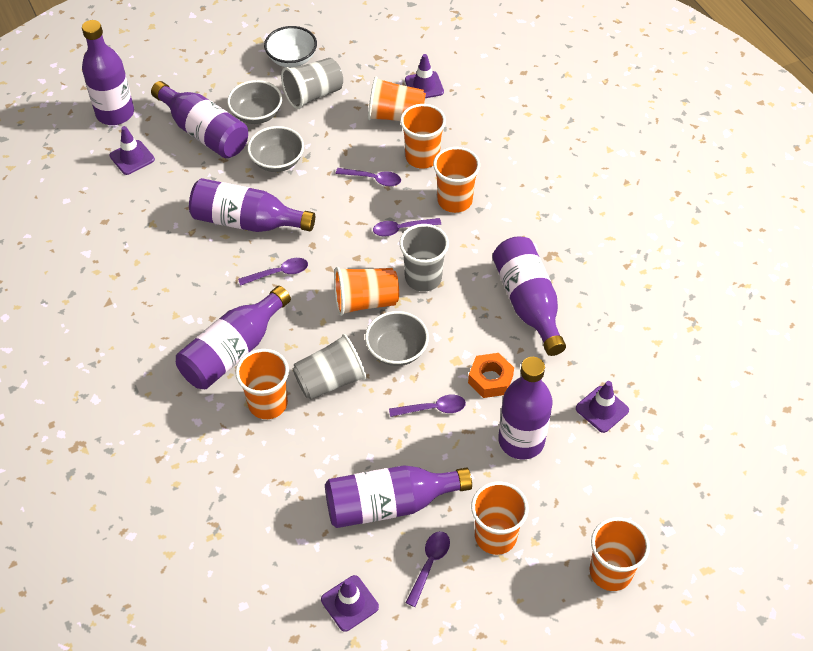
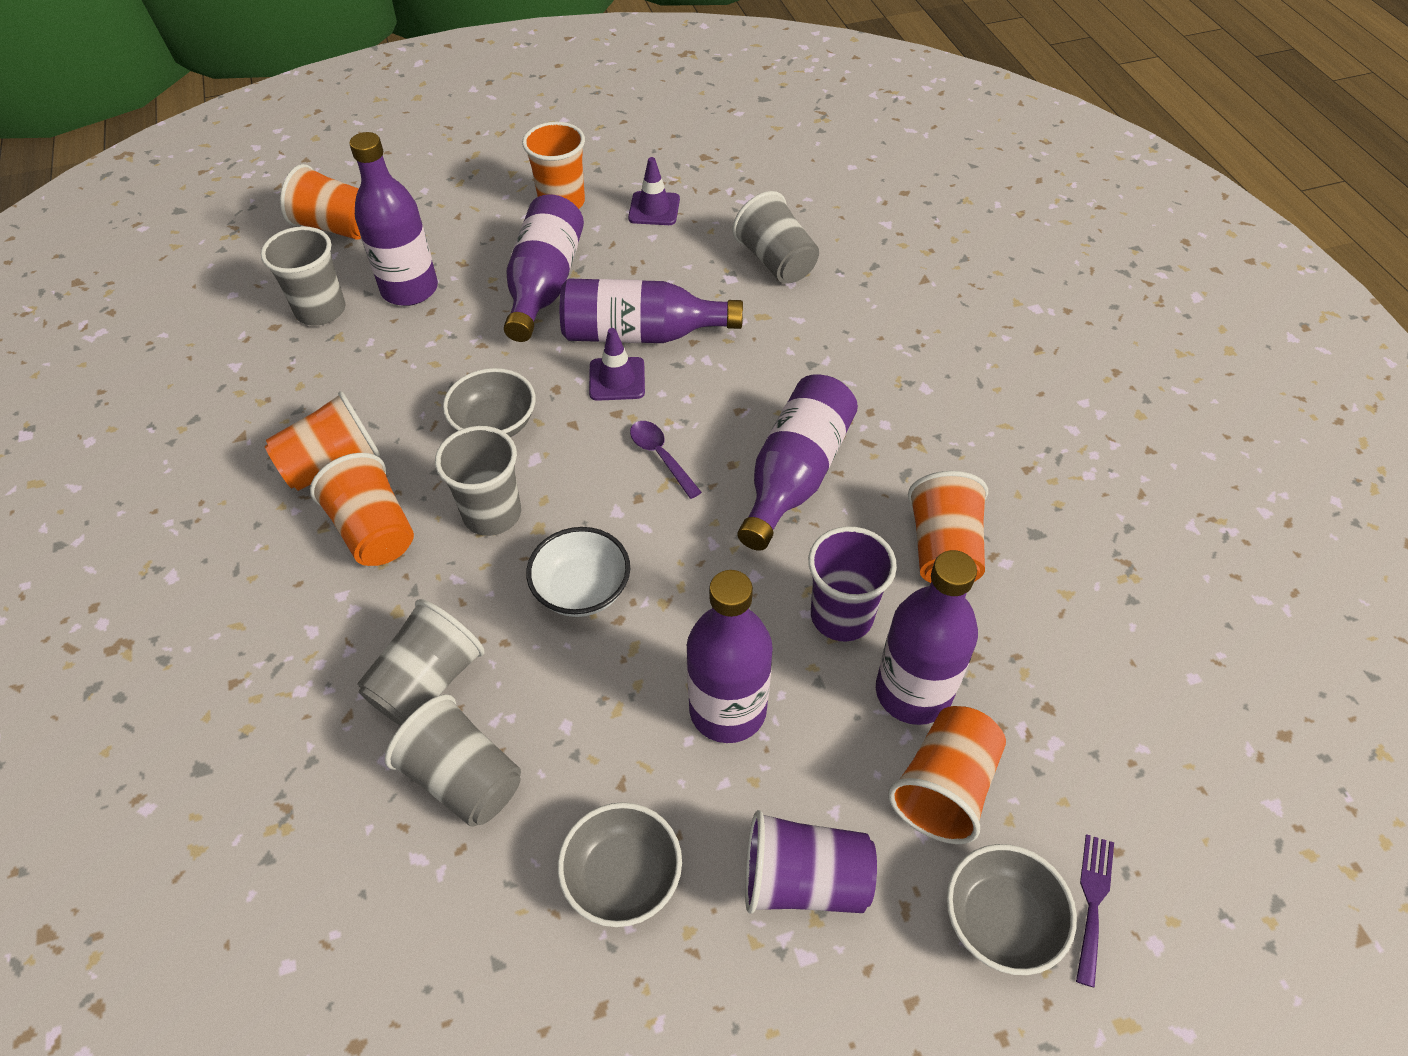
grey cup: 3 -> 5
orange cup: 7 -> 6
orange nut: 1 -> 0
purple bottle: 7 -> 6
purple cup: 0 -> 2
purple fork: 0 -> 1
purple spoon: 5 -> 1
purple traffic cone: 4 -> 2

